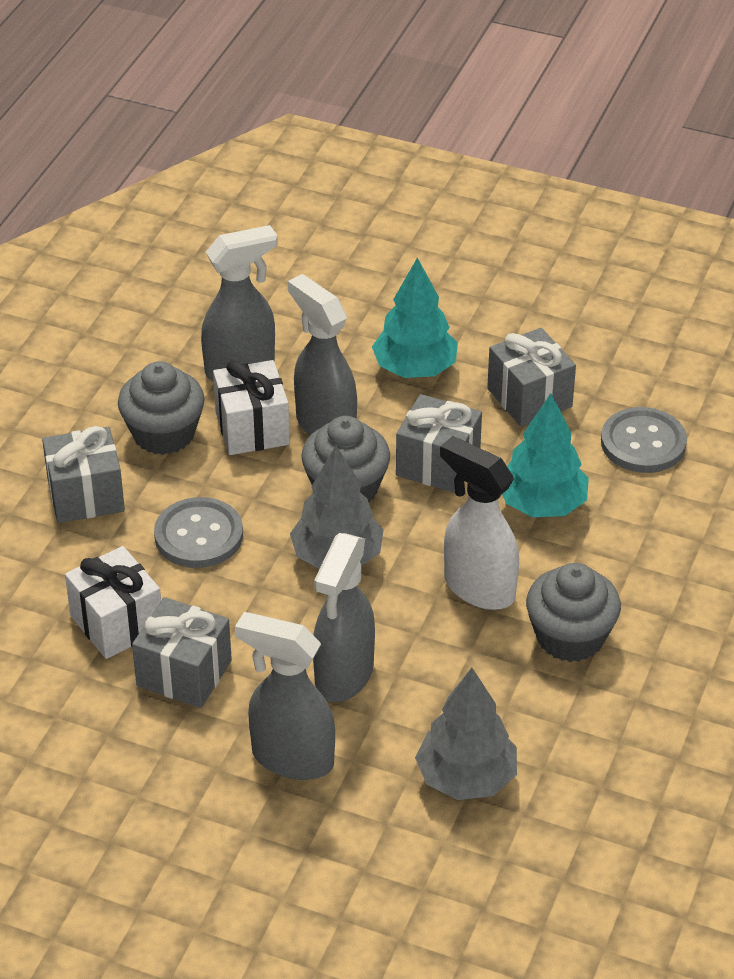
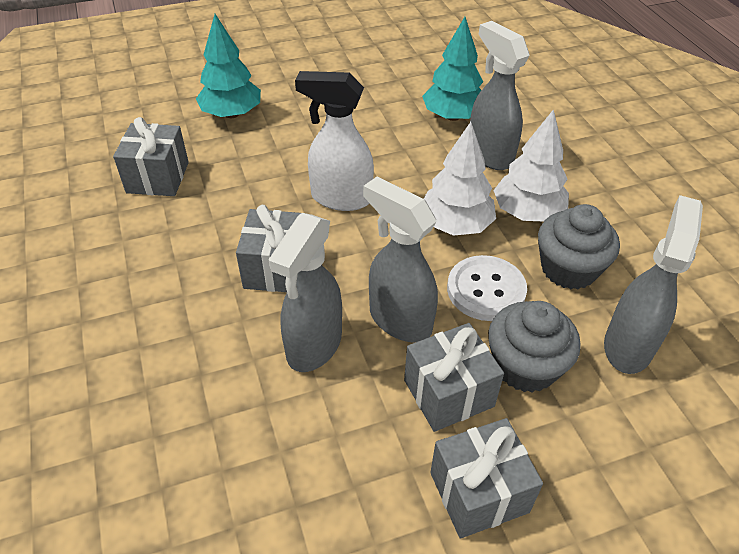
grey button: 2 -> 0
grey cupcake: 3 -> 2
grey tree: 2 -> 0
white button: 0 -> 1
white gift: 2 -> 0
white tree: 0 -> 2

